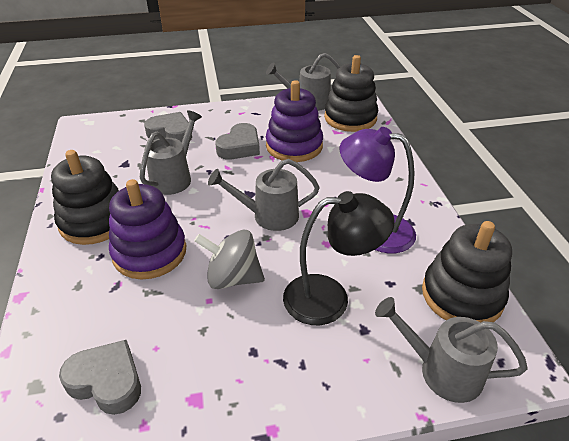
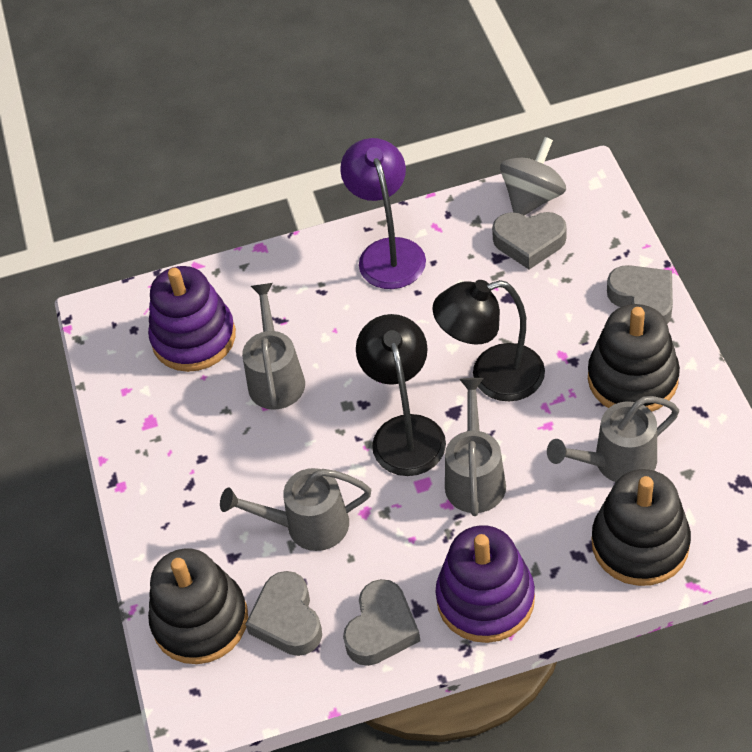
black lamp: 1 -> 2
grey heart: 3 -> 4

